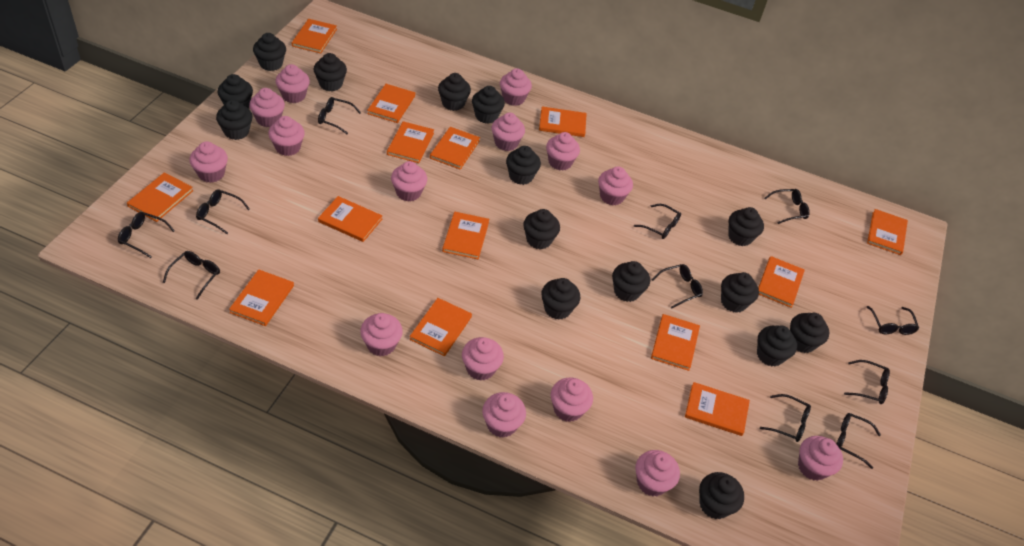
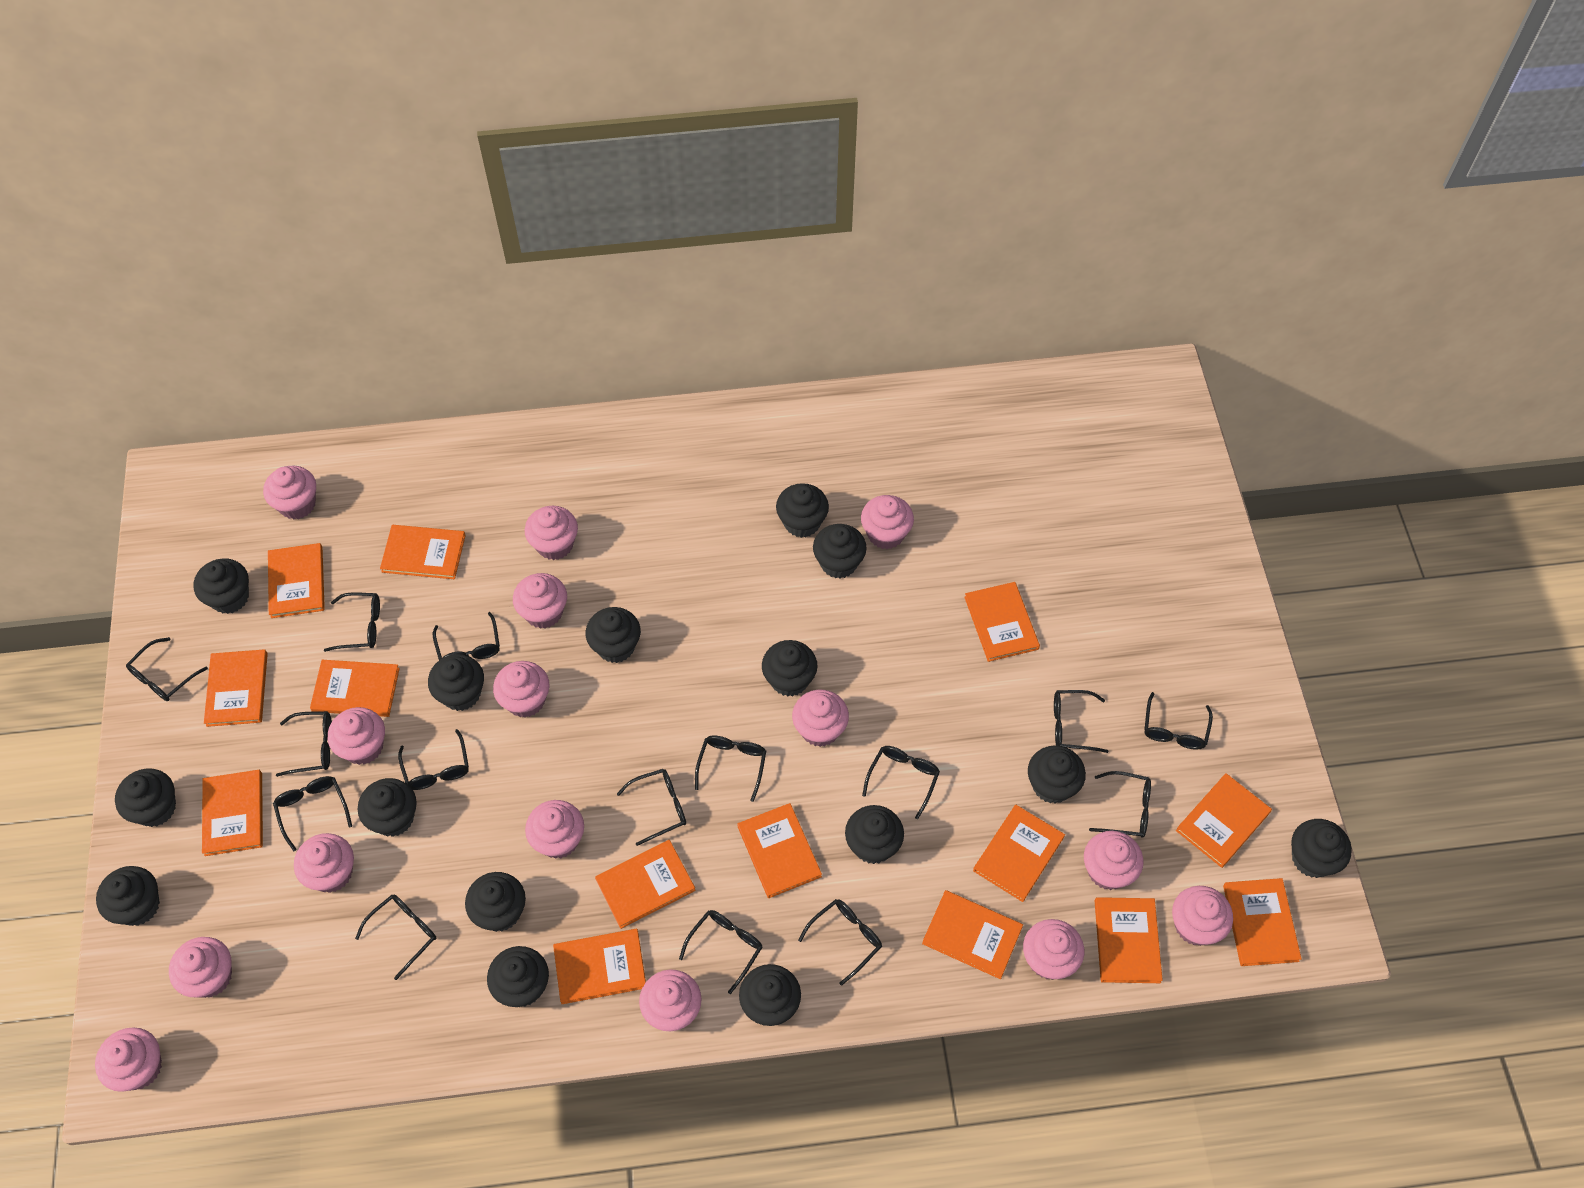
black glasses: 11 -> 15

